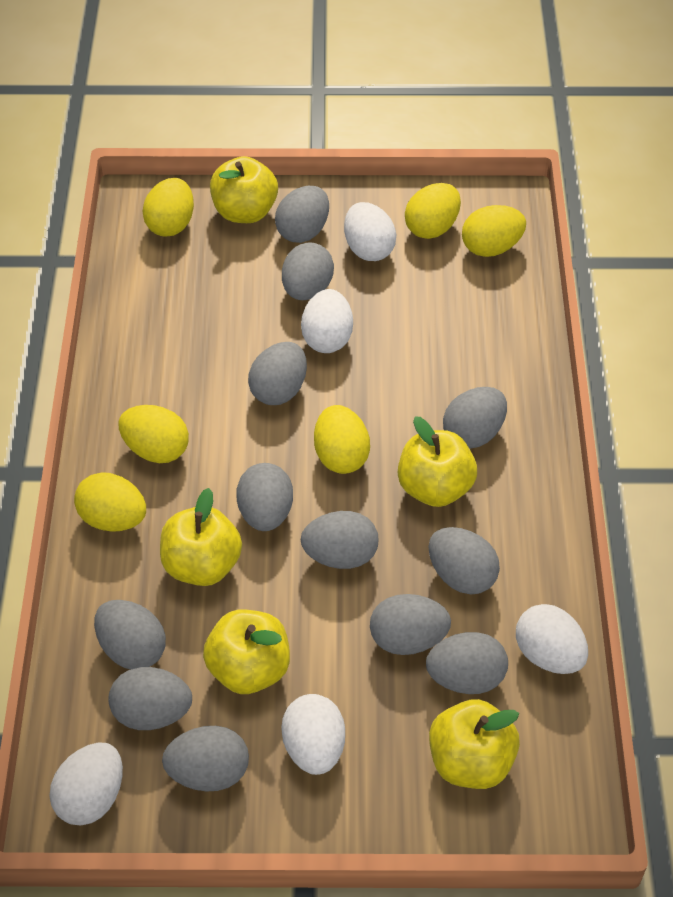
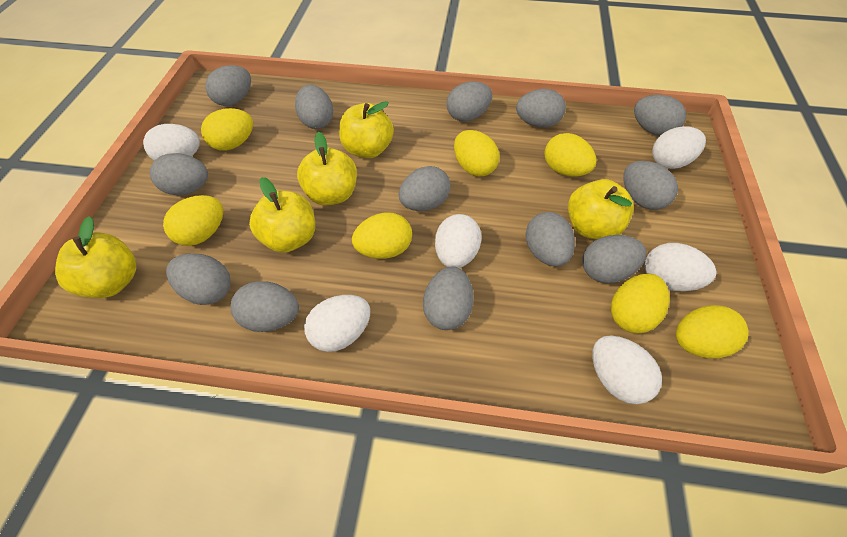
grey egg: 12 -> 13
white egg: 5 -> 6
yellow egg: 6 -> 7

